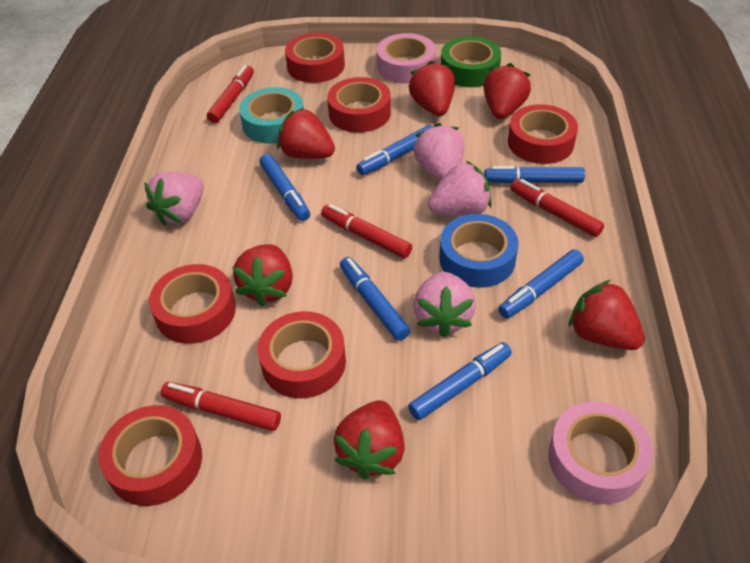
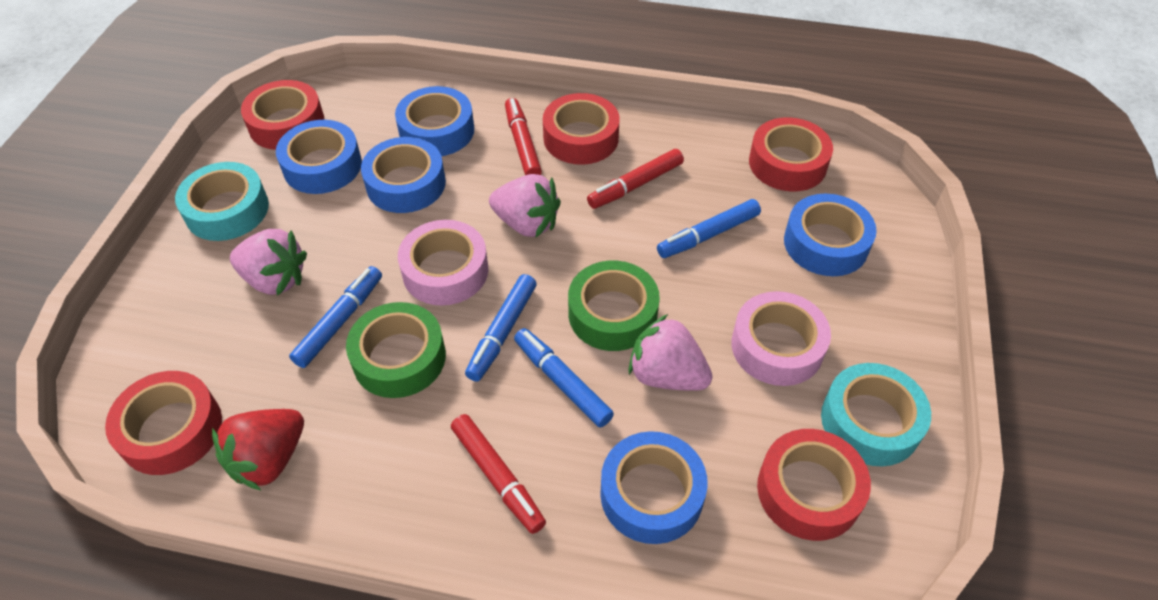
blue marker: 6 -> 4
blue tape: 1 -> 5
green tape: 1 -> 2
pink strawberry: 4 -> 3
red marker: 4 -> 3
red strawberry: 6 -> 1
red tape: 6 -> 5
turquoise tape: 1 -> 2

